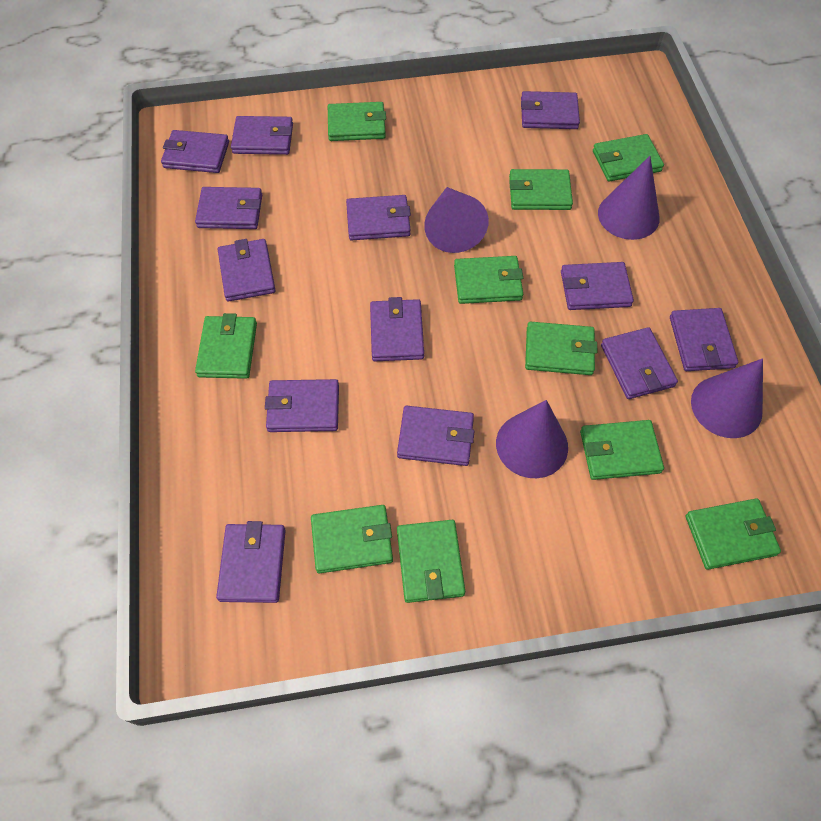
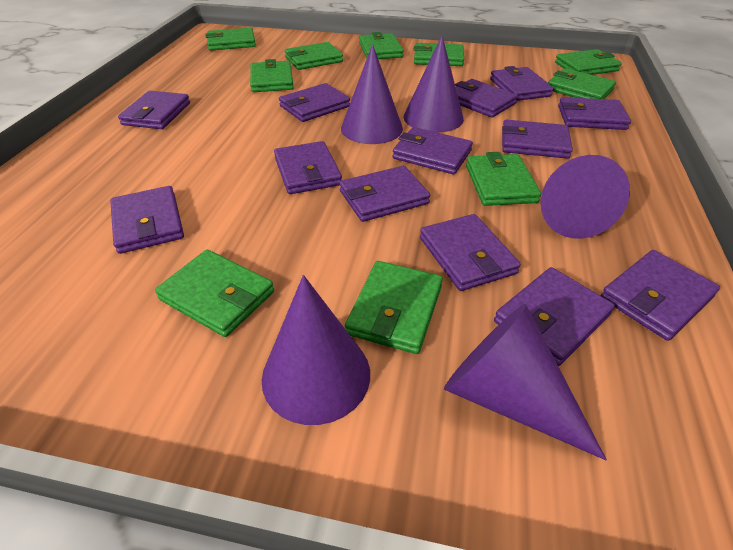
purple cone: 4 -> 5

